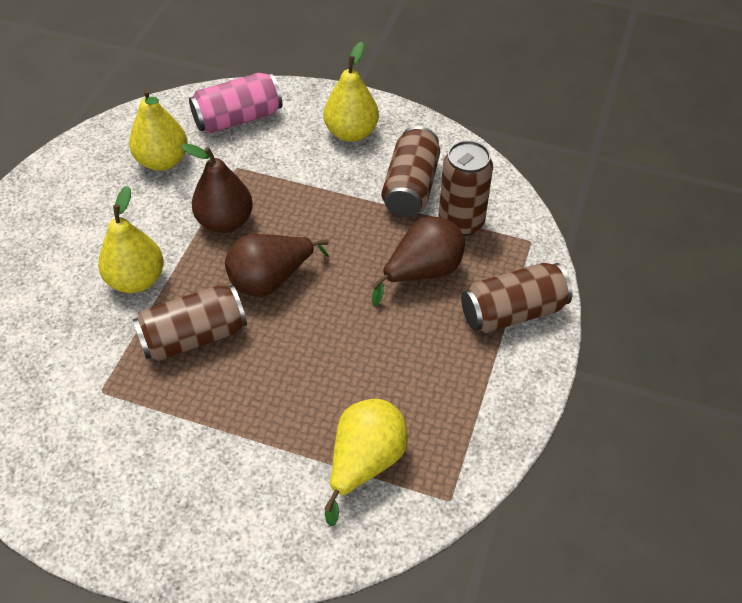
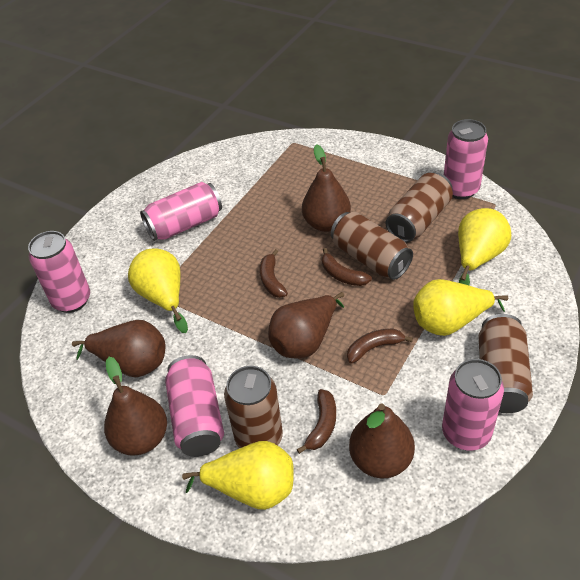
brown banana: 0 -> 4
brown pear: 3 -> 5
pink can: 1 -> 5

